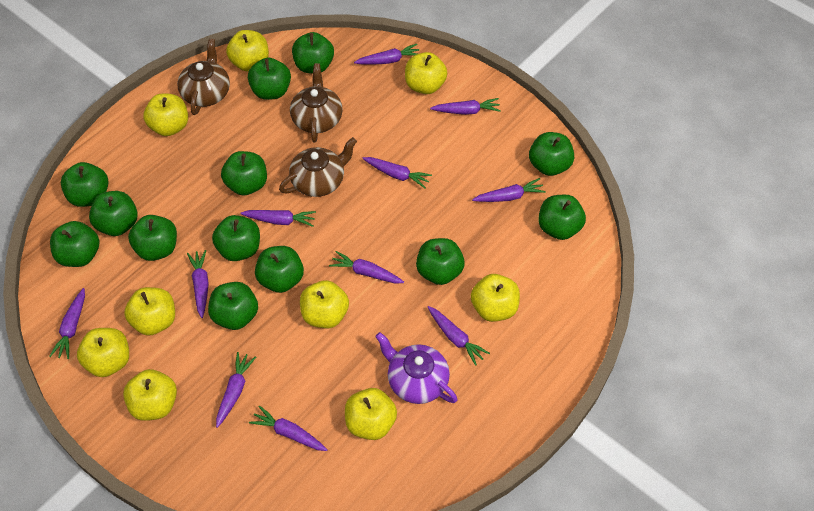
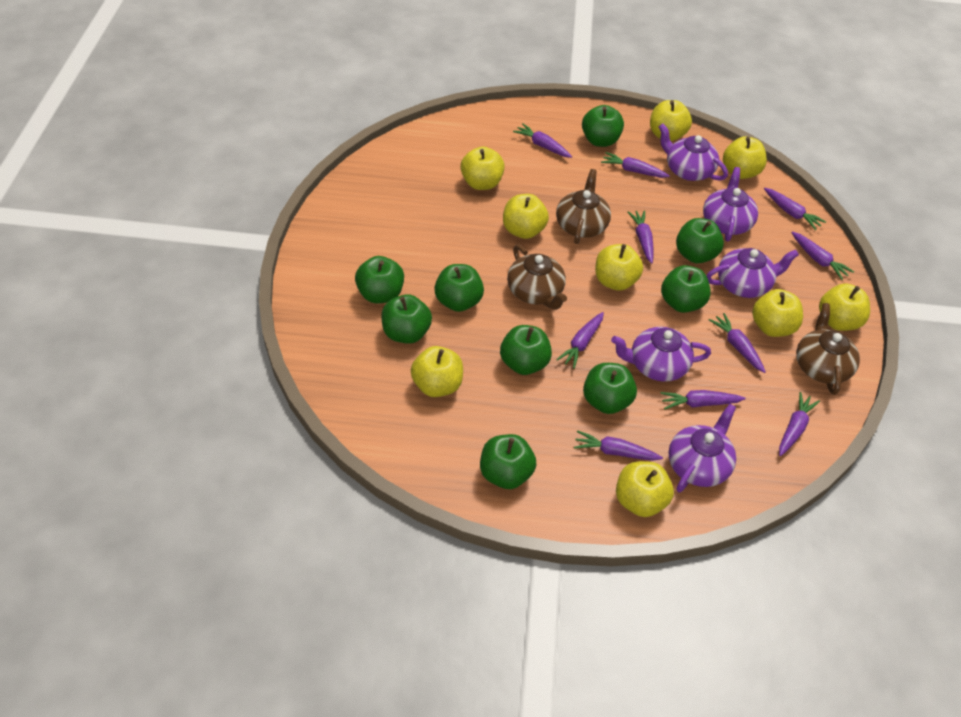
green apple: 13 -> 9
purple carrot: 11 -> 10
purple teapot: 1 -> 5

